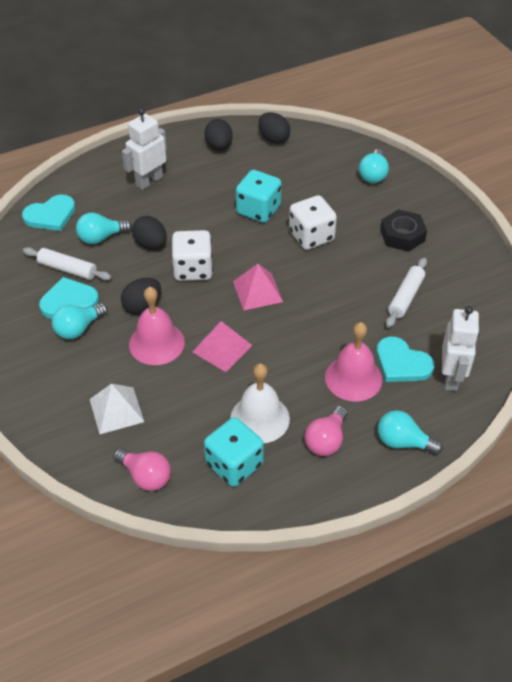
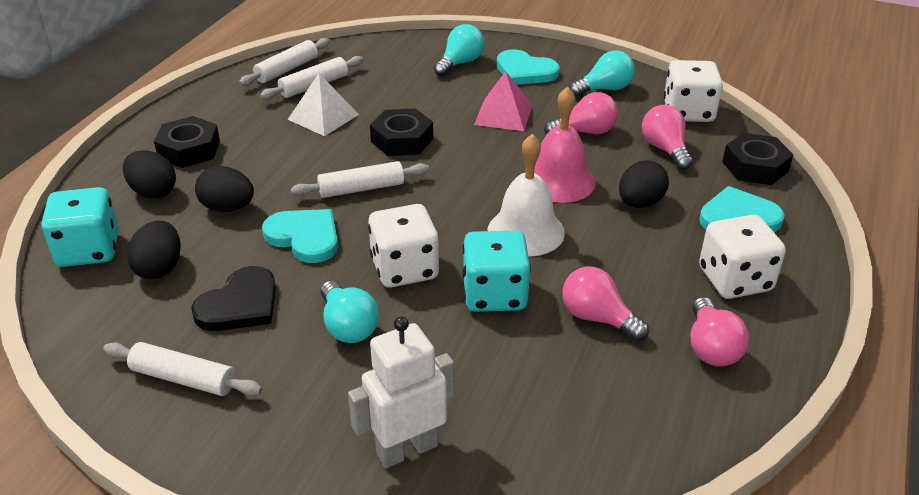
black heart: 0 -> 1
black nut: 1 -> 3
pink bell: 2 -> 1
pink light bulb: 2 -> 4
pink pyramid: 2 -> 1
turquoise light bulb: 4 -> 3
white dice: 2 -> 3
white robot: 2 -> 1
white rolling pin: 2 -> 4

